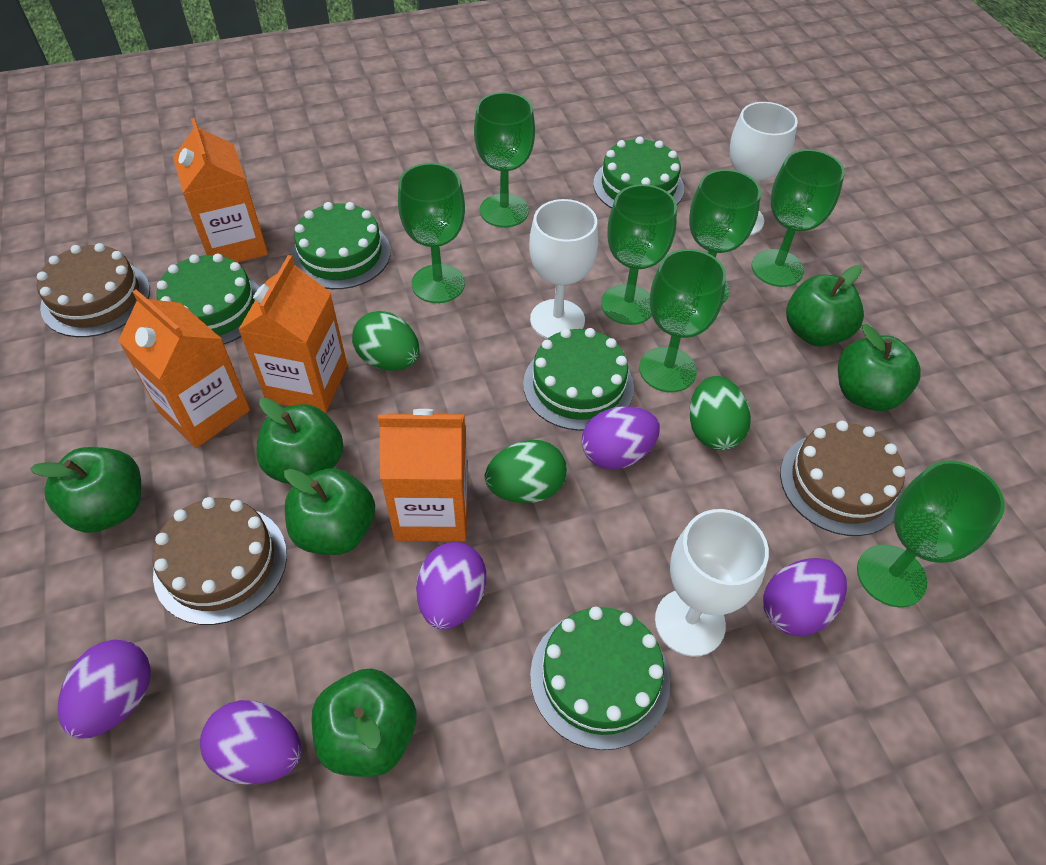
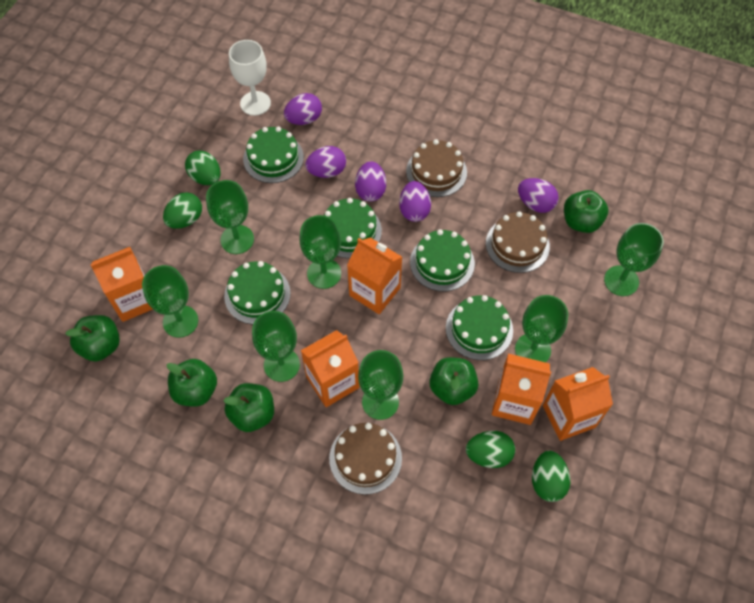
green apple: 6 -> 5
green egg: 3 -> 4
orange carton: 4 -> 5
white goblet: 3 -> 1

